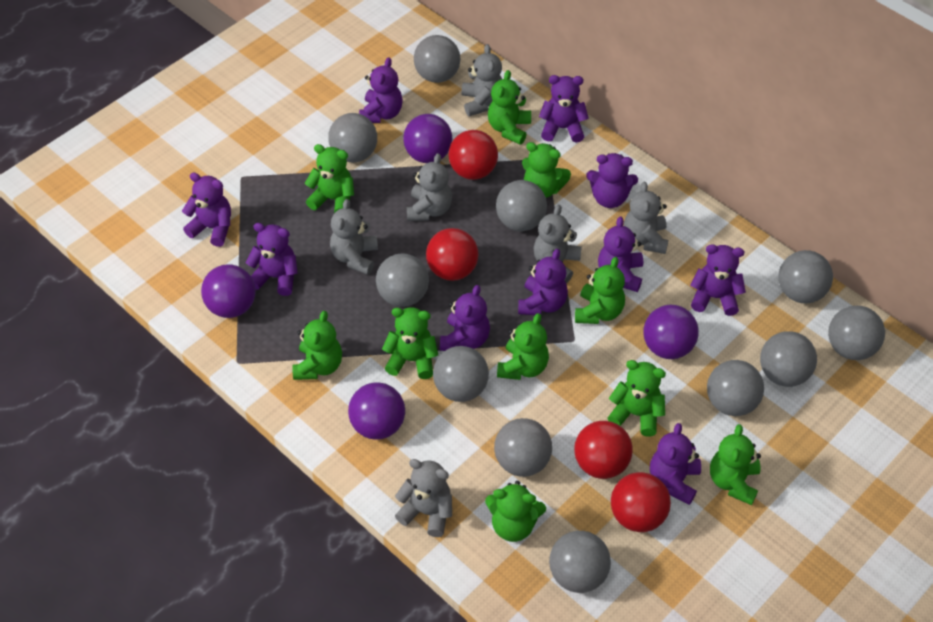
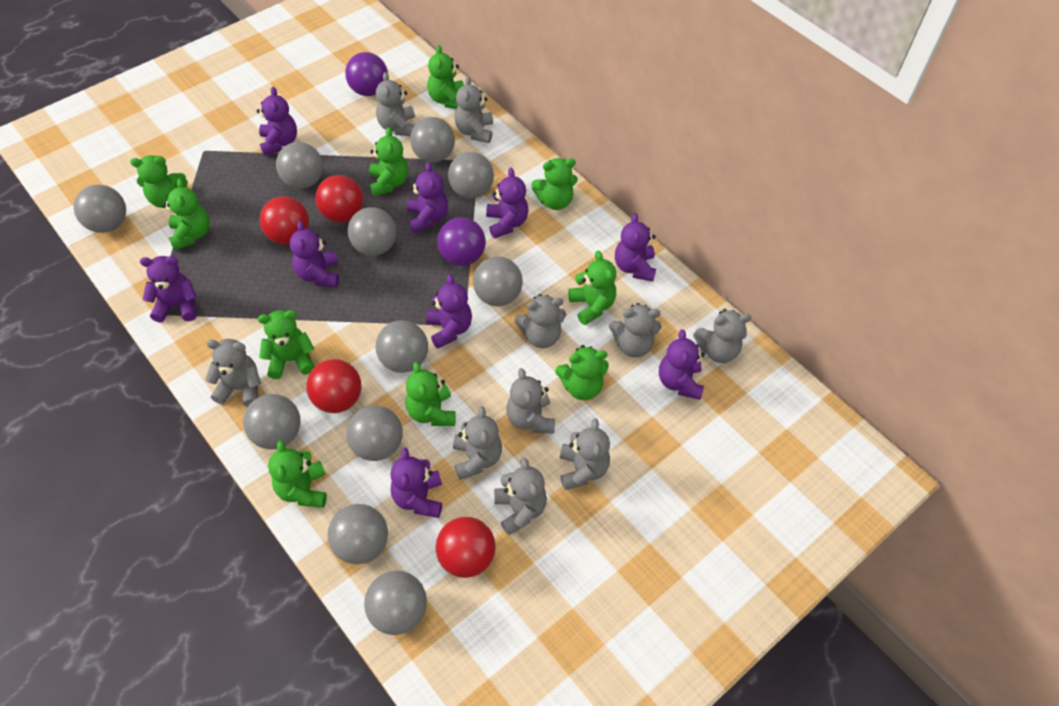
grey teddy bear: 6 -> 10
purple ball: 4 -> 2
purple teddy bear: 10 -> 9

